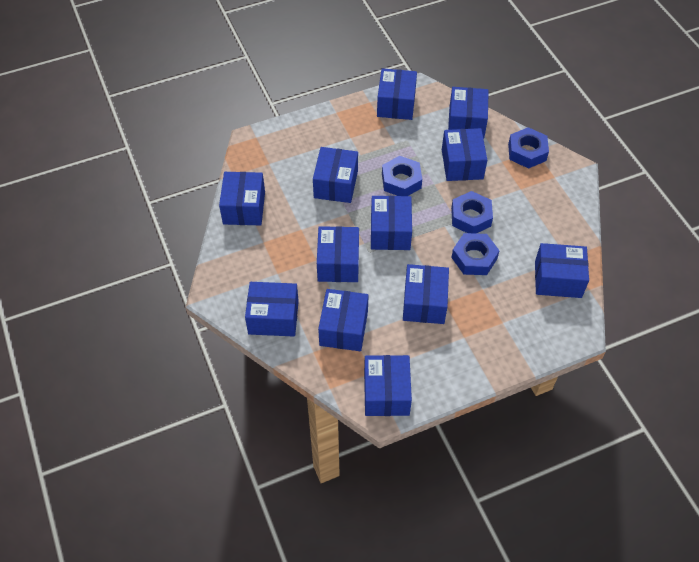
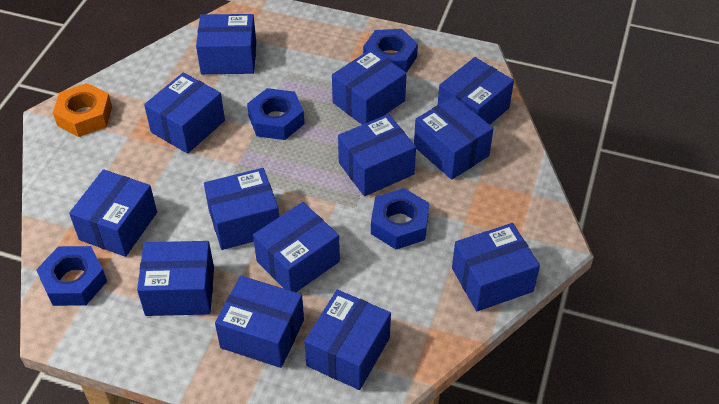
blue box: 12 -> 13
orange nut: 0 -> 1

